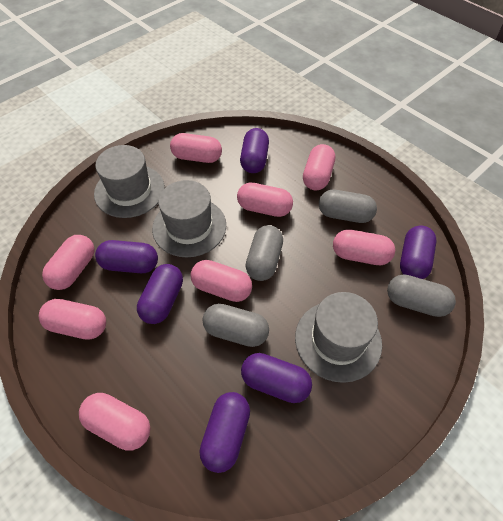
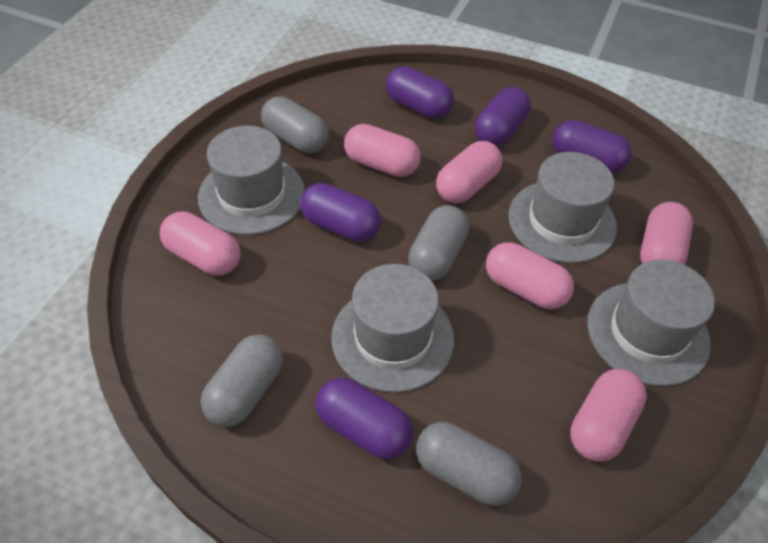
grey hat: 3 -> 4
pink capsule: 8 -> 6
purple capsule: 6 -> 5

